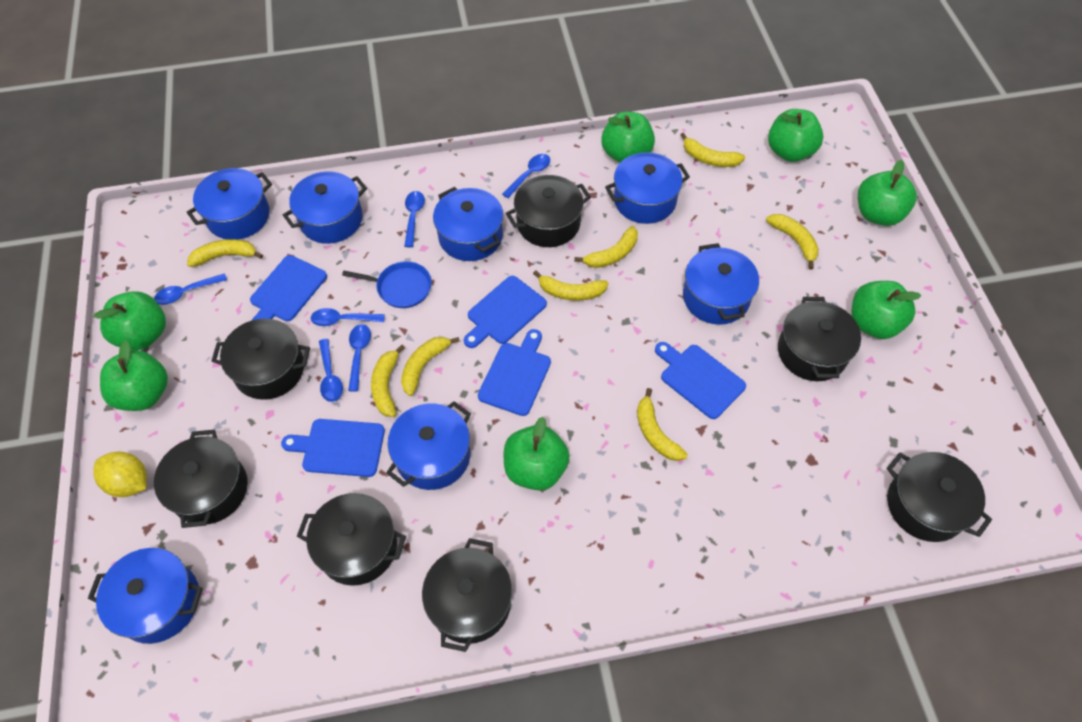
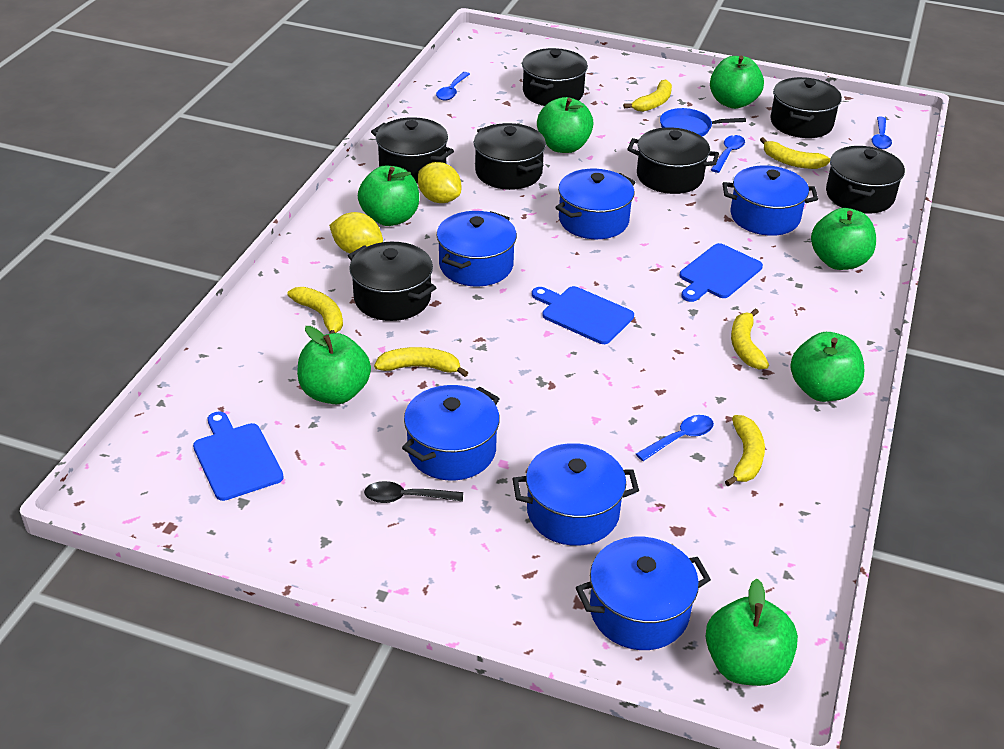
black spoon: 0 -> 1
blue cutting board: 5 -> 3
blue pot: 7 -> 6
blue spoon: 6 -> 4
yellow banana: 8 -> 6
yellow lemon: 1 -> 2

